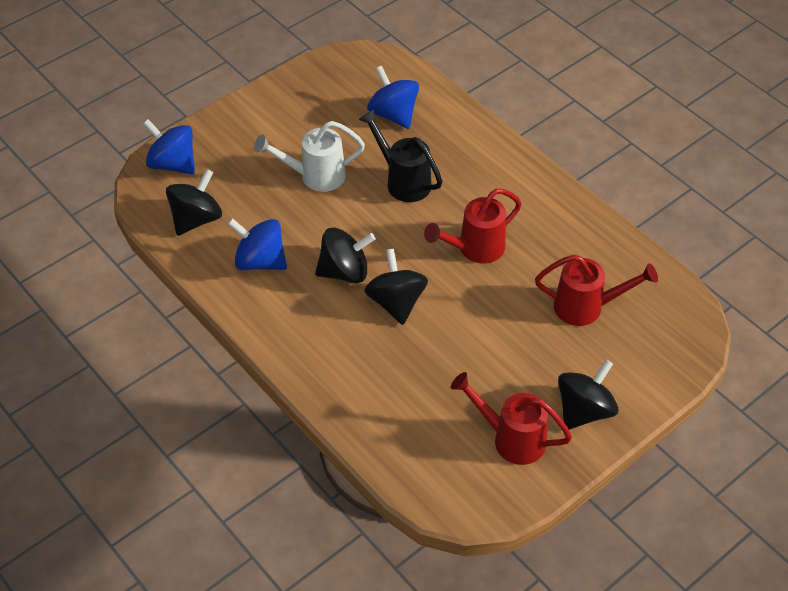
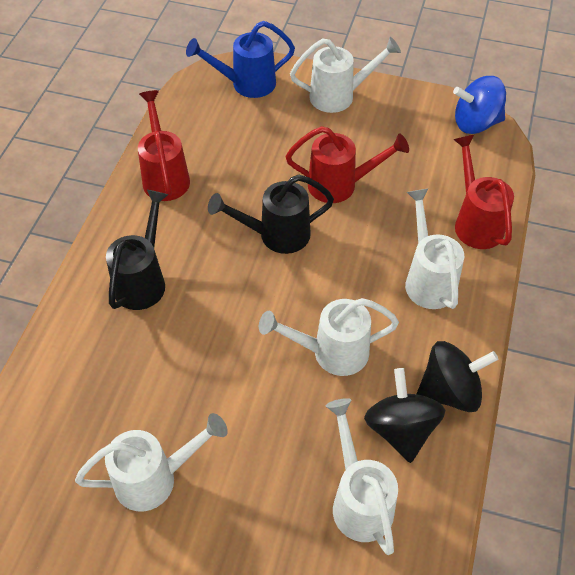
black spinning top: 4 -> 2
black watering can: 1 -> 2
blue spinning top: 3 -> 1
blue watering can: 0 -> 1
white watering can: 1 -> 5

